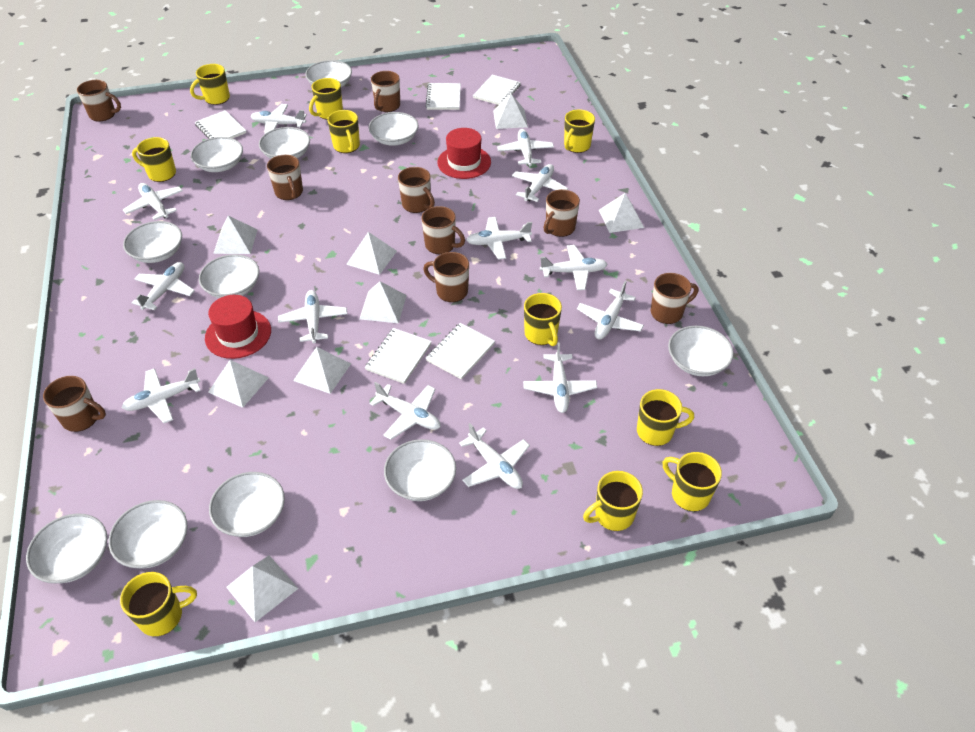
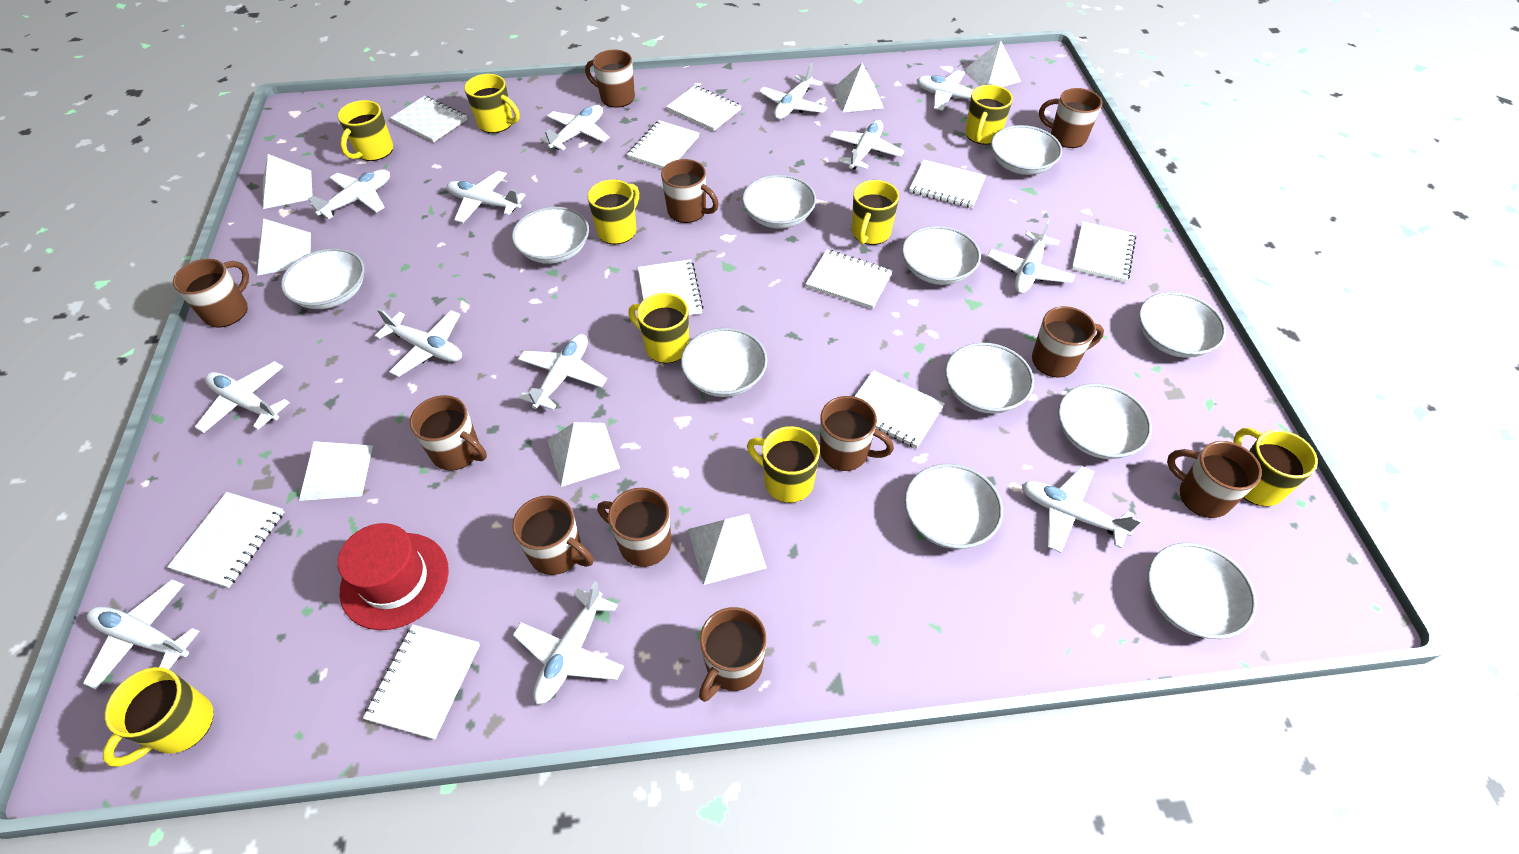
brown mug: 9 -> 11
red hat: 2 -> 1
white notebook: 5 -> 10
white pyramid: 8 -> 7
yellow mug: 10 -> 9

